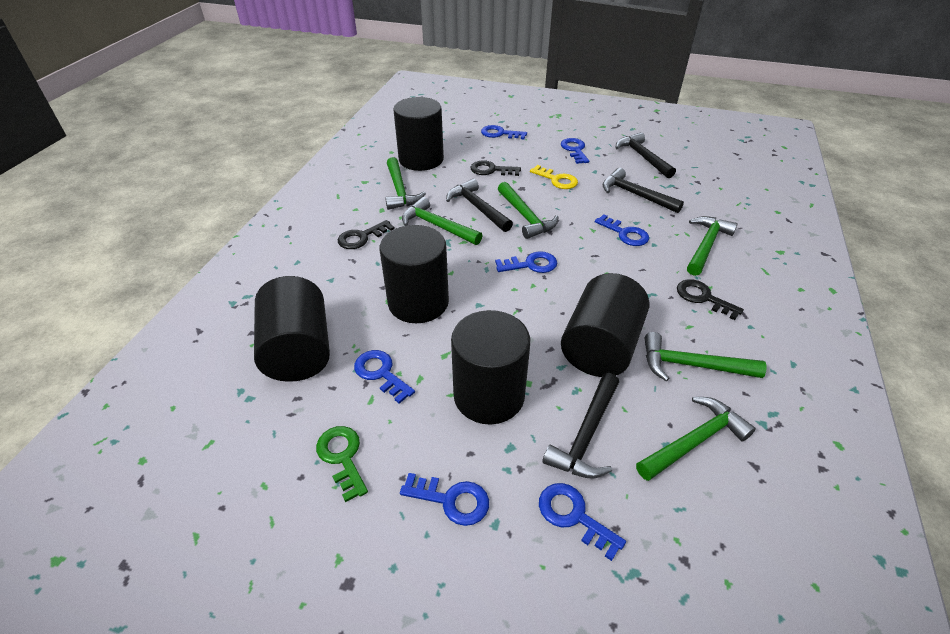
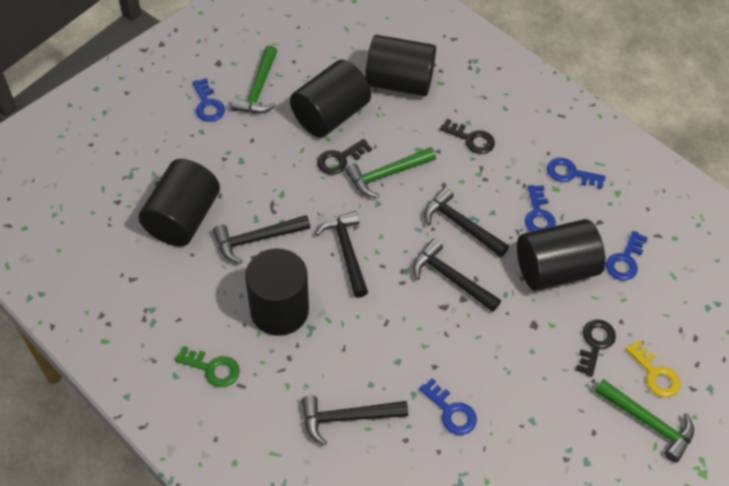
black hammer: 4 -> 5
blue key: 7 -> 5
green hammer: 6 -> 3

